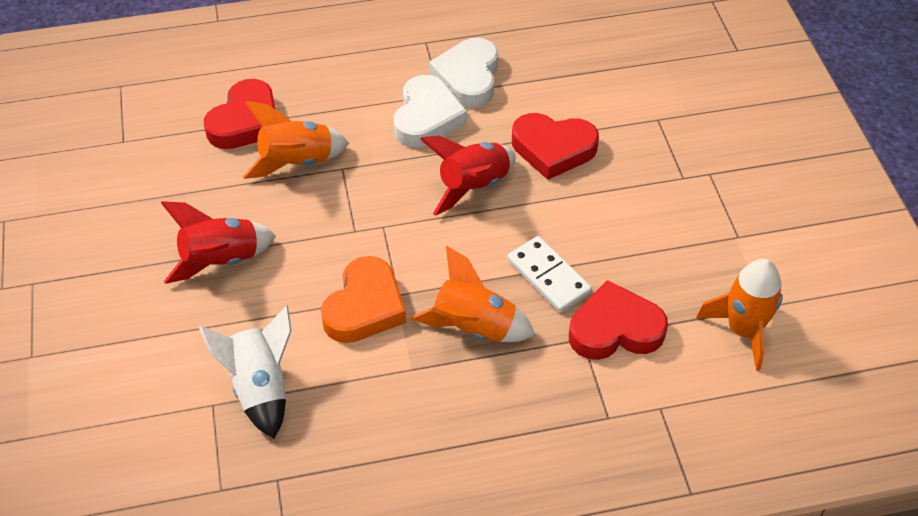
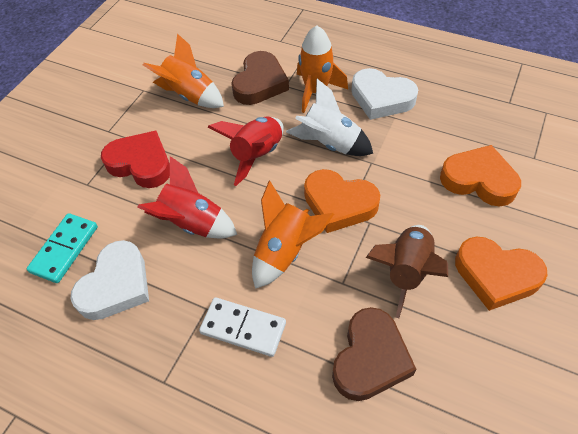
brown heart: 0 -> 2
brown rocket: 0 -> 1
orange heart: 1 -> 3
red heart: 3 -> 1
turquoise domino: 0 -> 1

